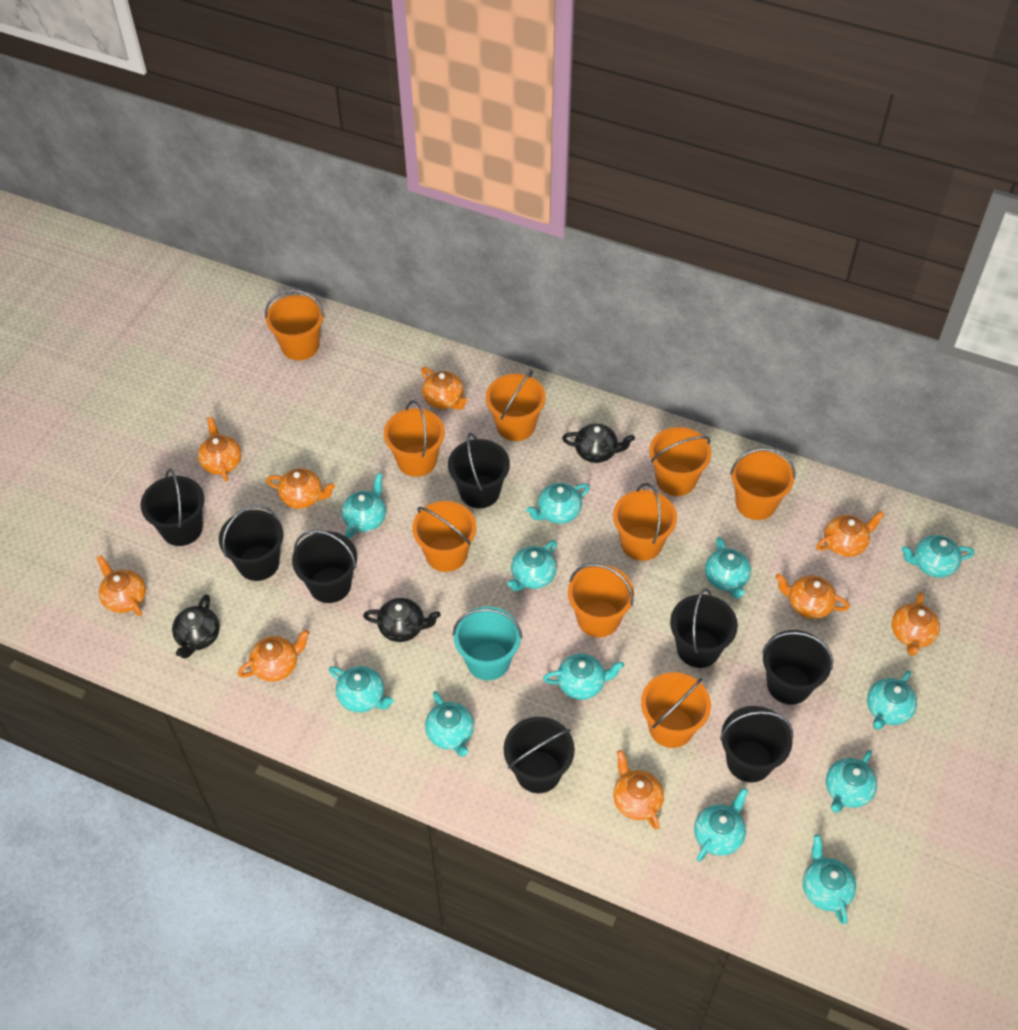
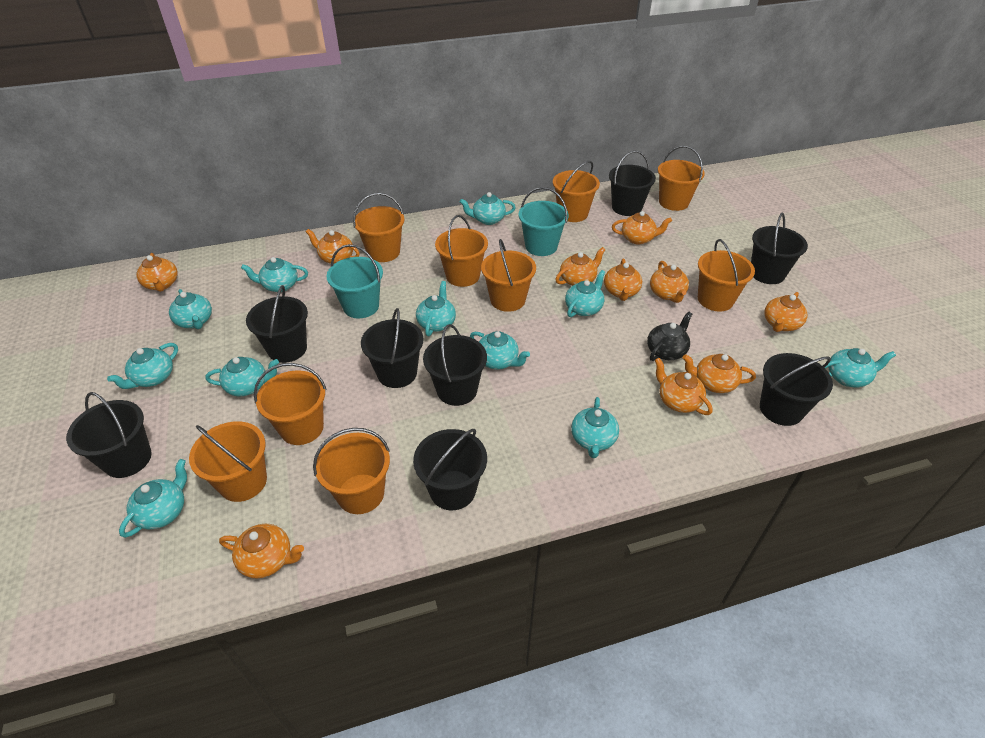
black teapot: 3 -> 1
orange teapot: 9 -> 10
turquoise bucket: 1 -> 2
turquoise teapot: 12 -> 11

